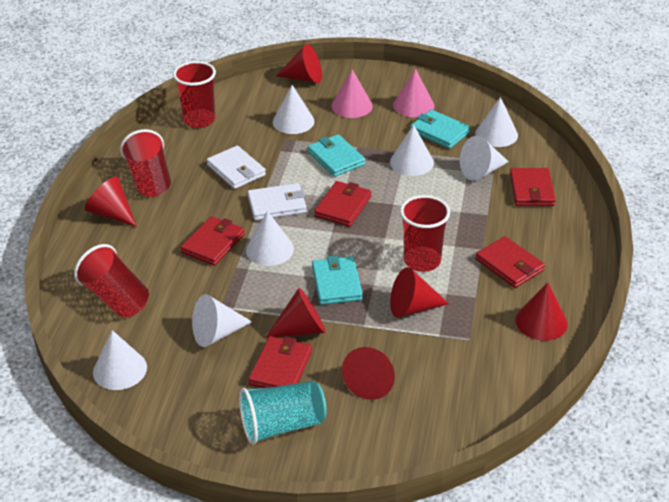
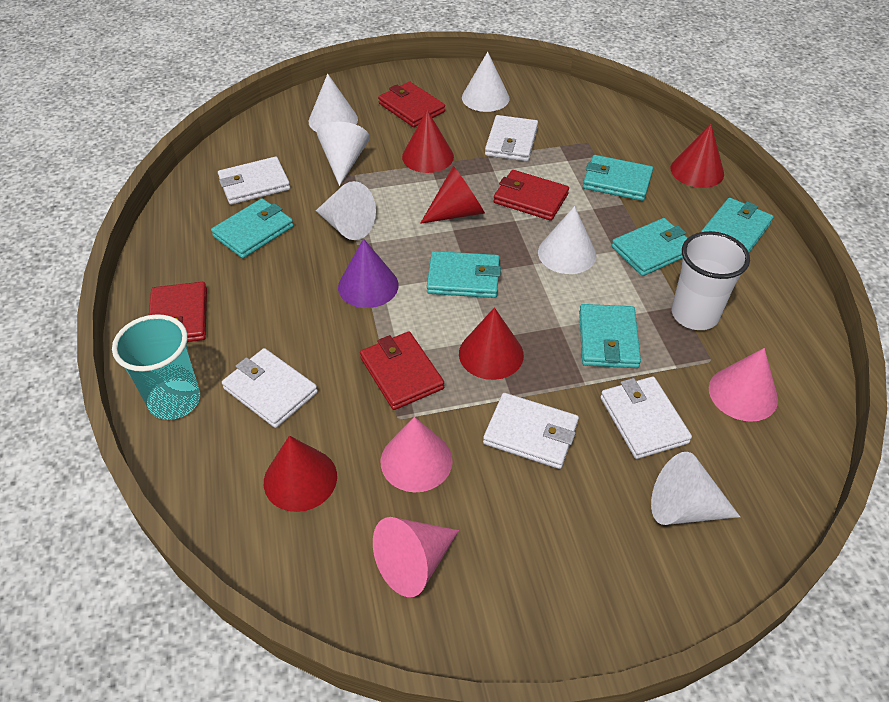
pink cone: 2 -> 3
purple cone: 0 -> 1
red cone: 6 -> 5
red cup: 4 -> 0
red wallet: 5 -> 4
turquoise wallet: 3 -> 6
white cone: 7 -> 6
white cup: 0 -> 1
white wallet: 2 -> 5

